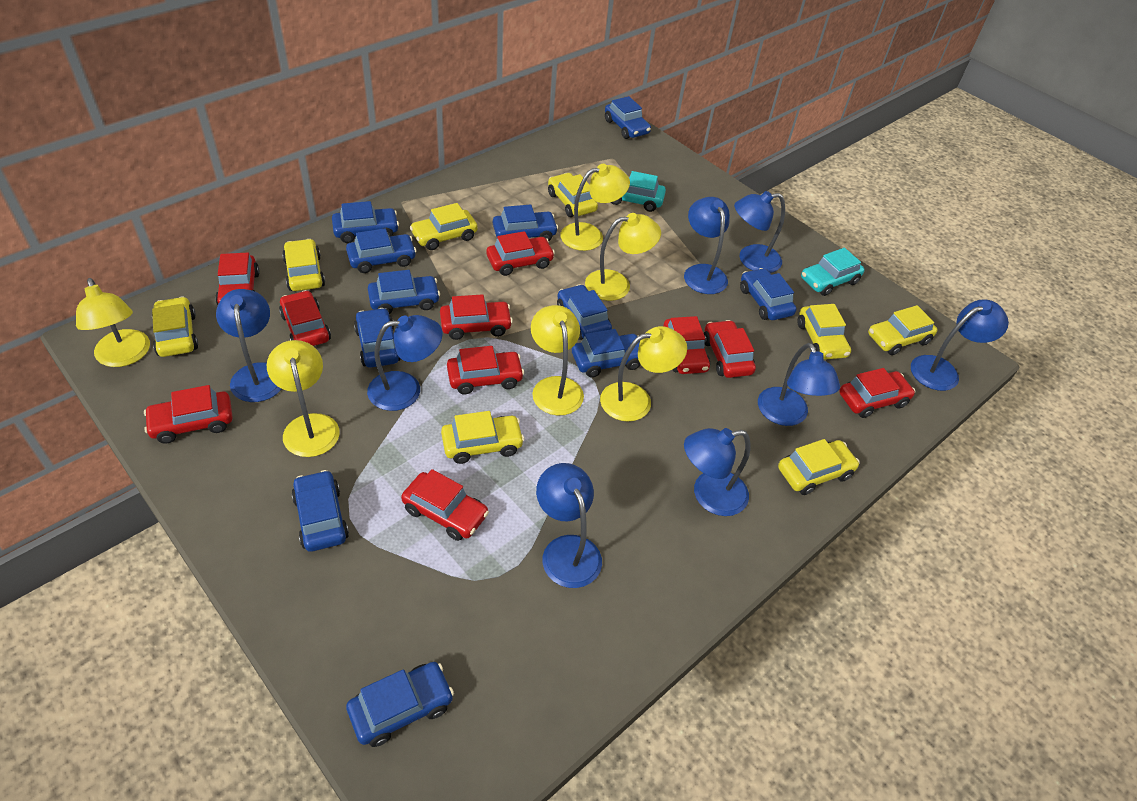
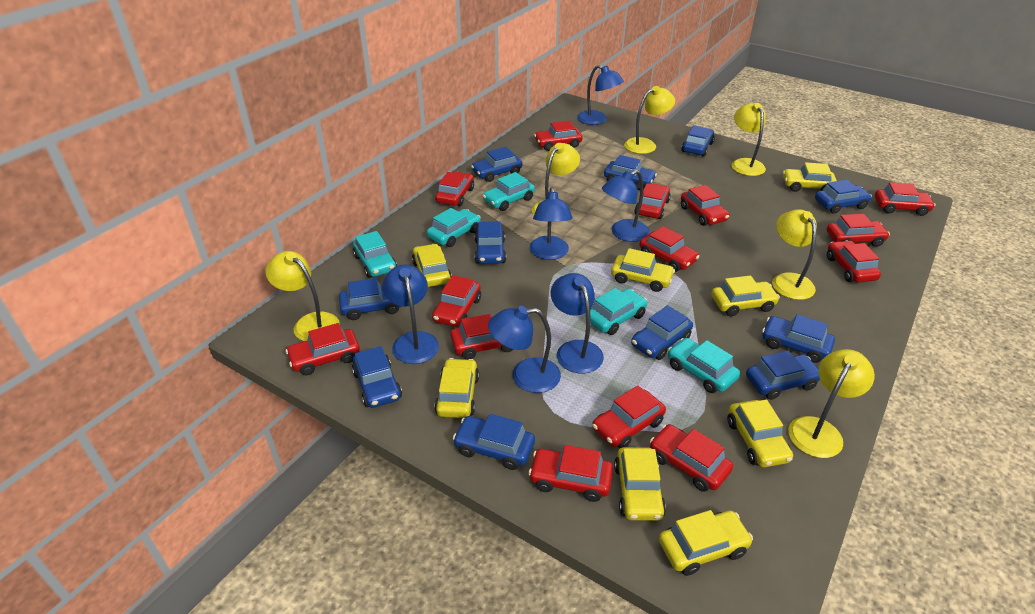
blue lamp: 8 -> 6
red car: 10 -> 14
turquoise car: 2 -> 5

